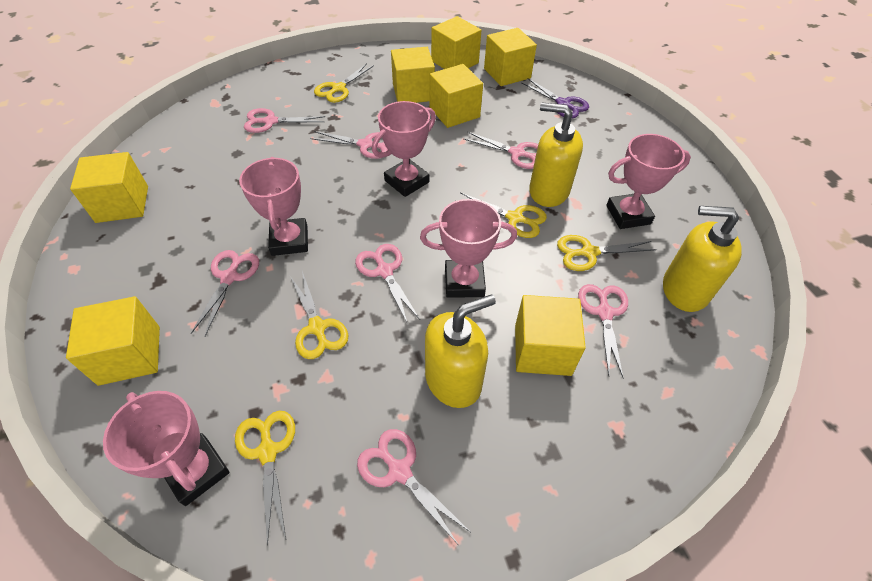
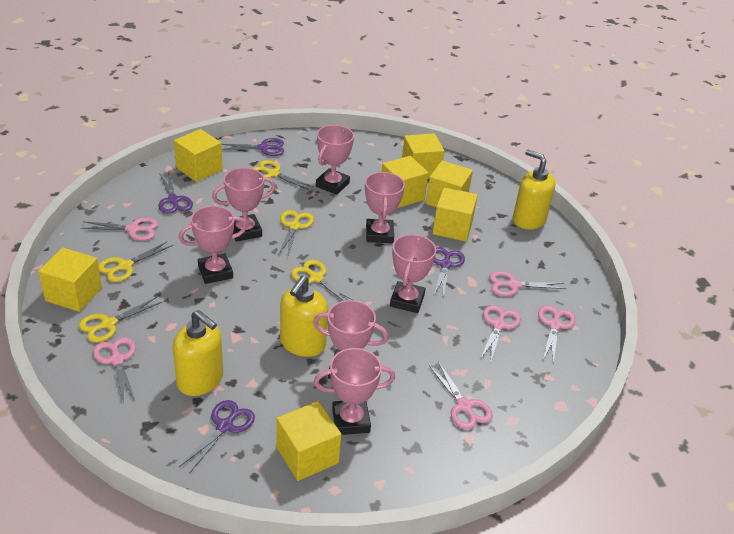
pink scissors: 7 -> 6
pink trophy: 5 -> 7
purple scissors: 1 -> 4

